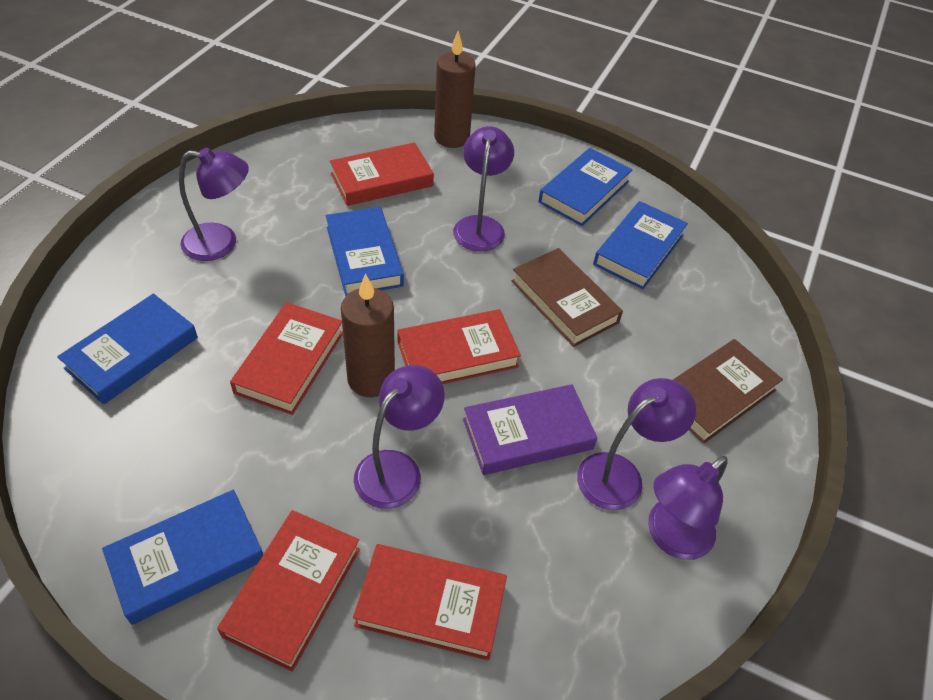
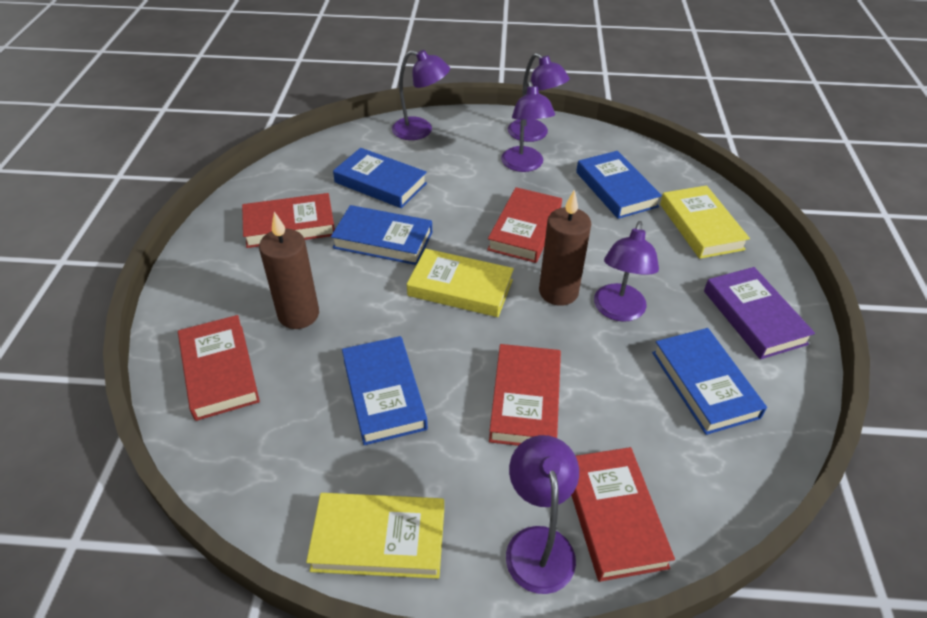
brown book: 2 -> 0
yellow book: 0 -> 3

